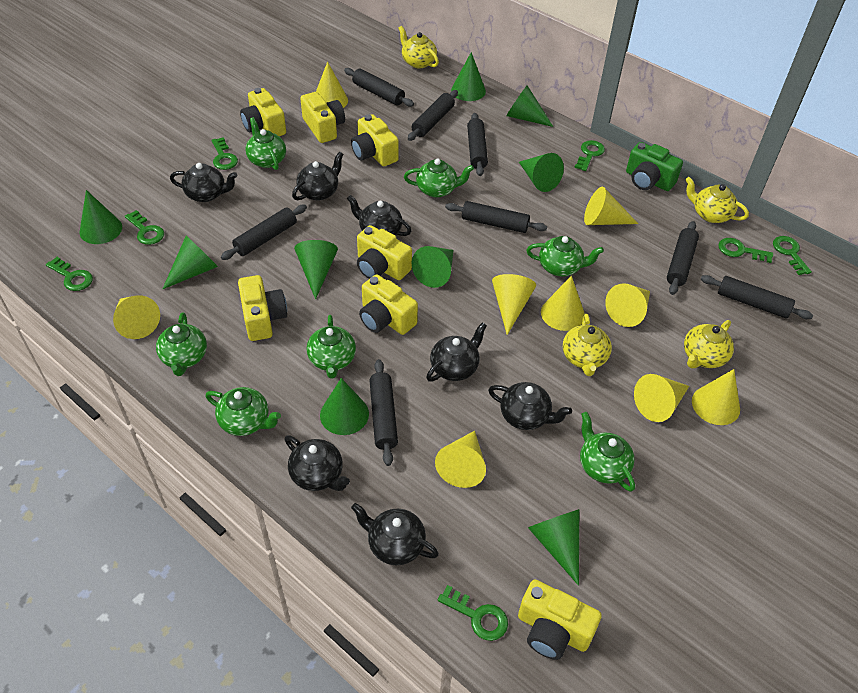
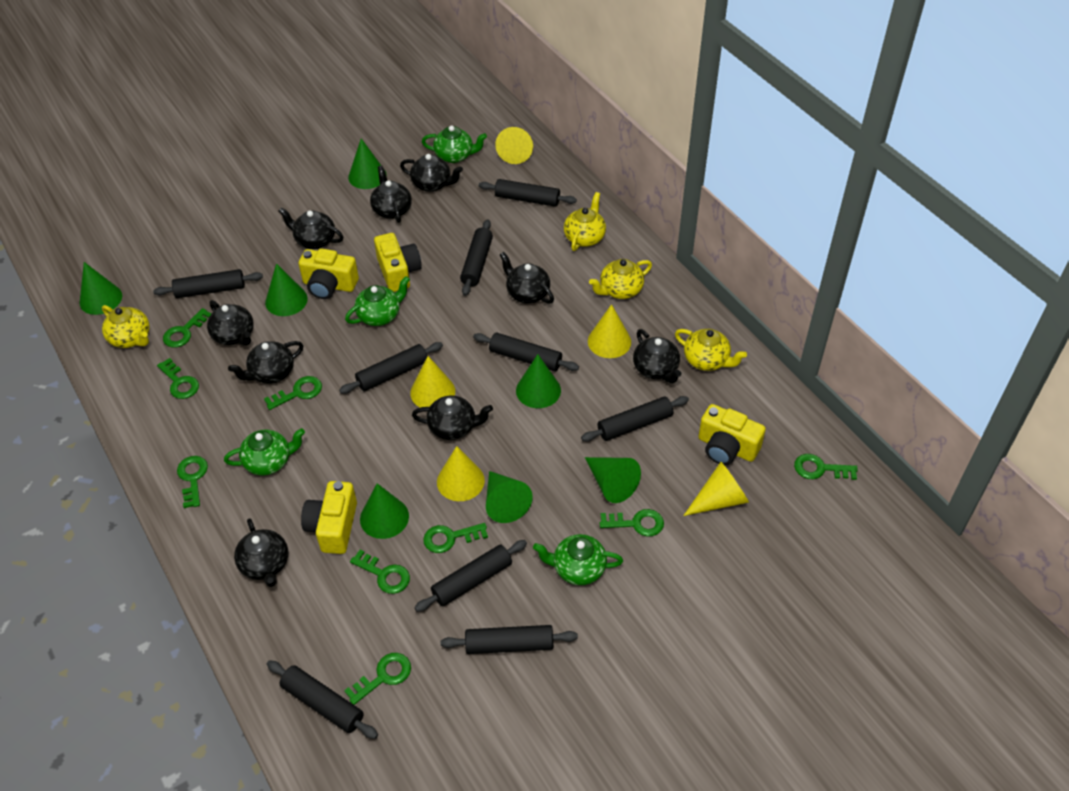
black rolling pin: 8 -> 9
black teapot: 7 -> 9
green camera: 1 -> 0
green cone: 9 -> 7
green key: 7 -> 9
green teapot: 7 -> 4
yellow camera: 7 -> 4
yellow cone: 9 -> 5

